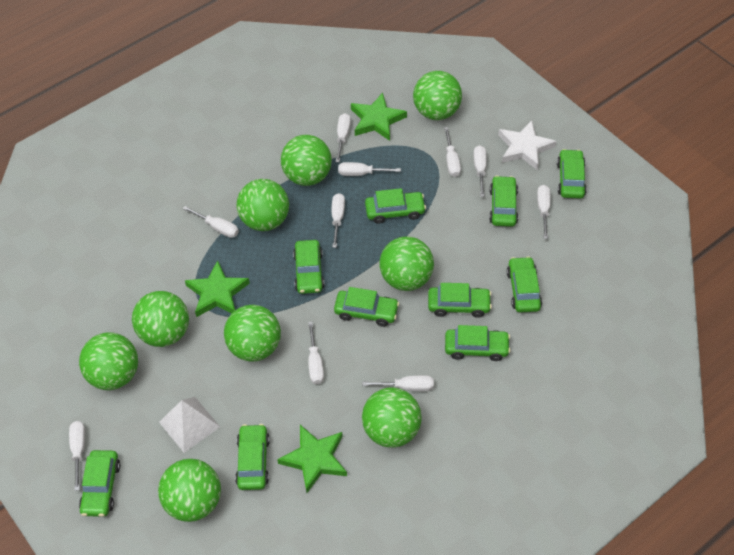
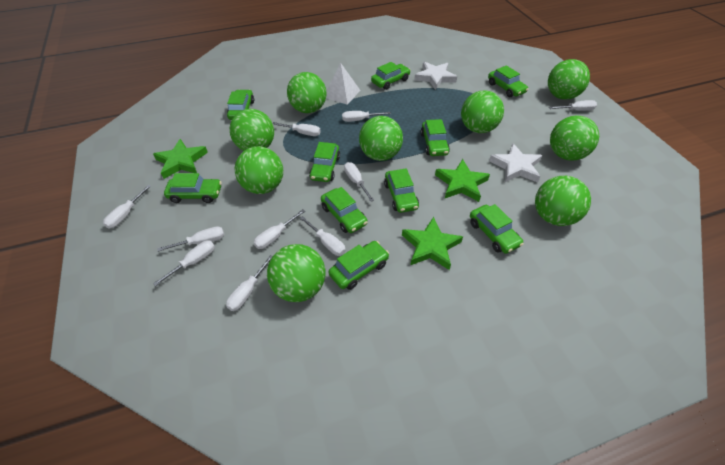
white star: 1 -> 2

